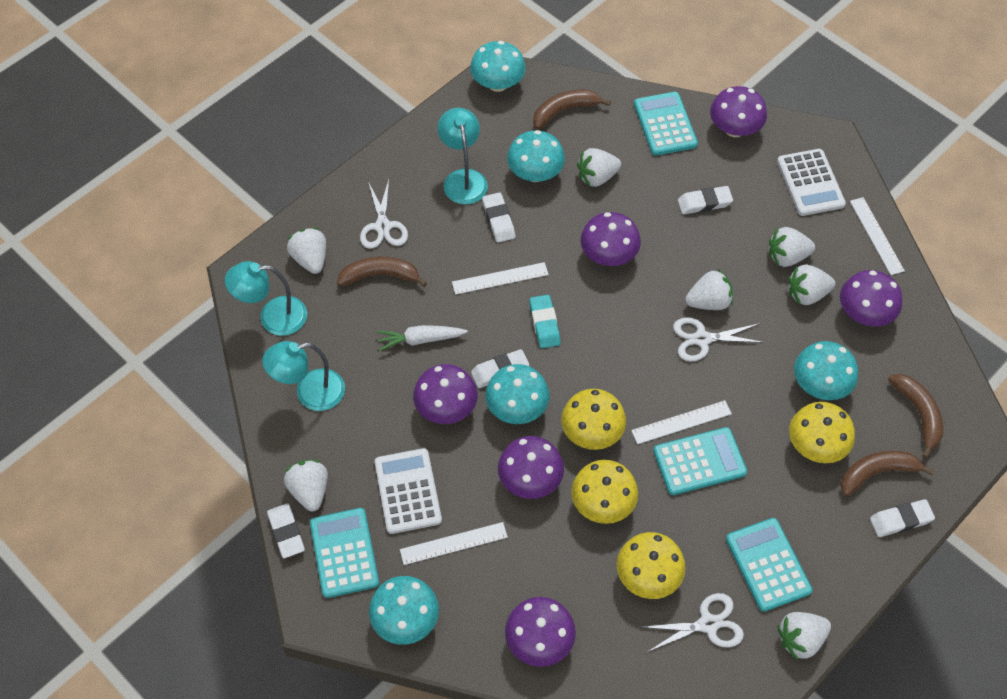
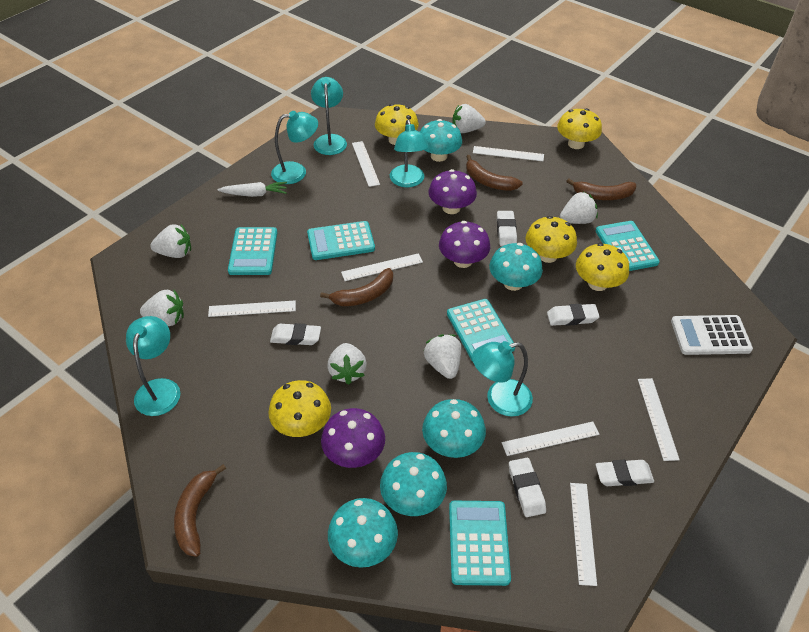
purple mushroom: 6 -> 3
turquoise calculator: 4 -> 5
turquoise eraser: 1 -> 0
turquoise lamp: 3 -> 5
white calculator: 2 -> 1
white ruler: 4 -> 7
white scissors: 3 -> 0
white strawberry: 7 -> 6
yellow mushroom: 4 -> 5

